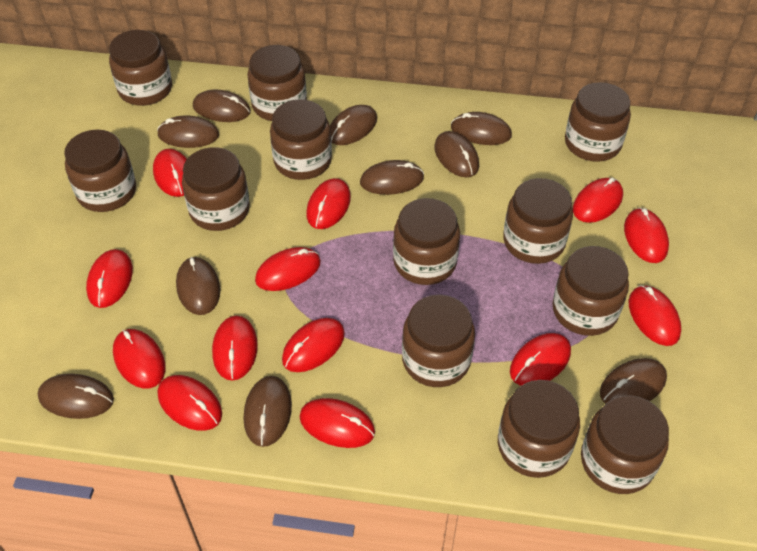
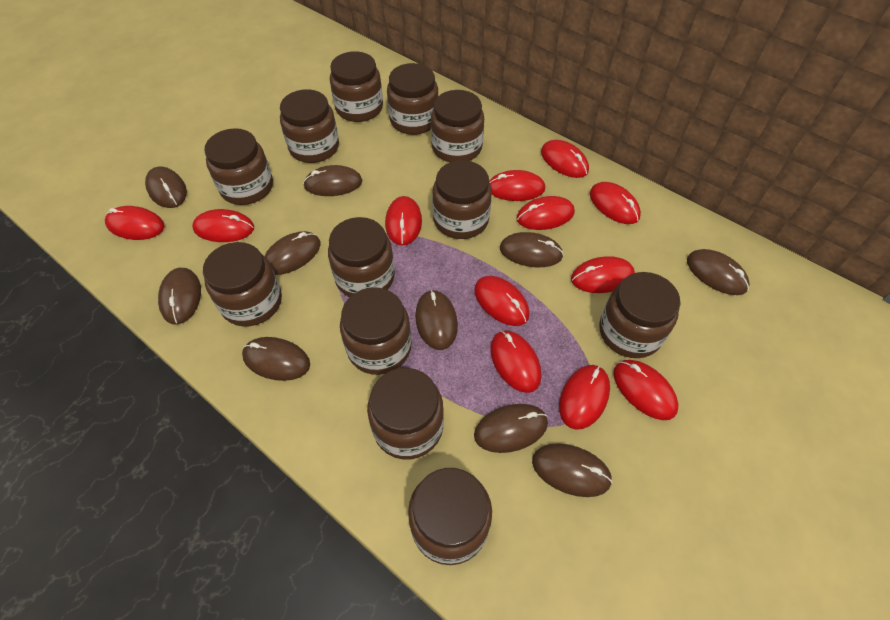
red mouse: 13 -> 12

